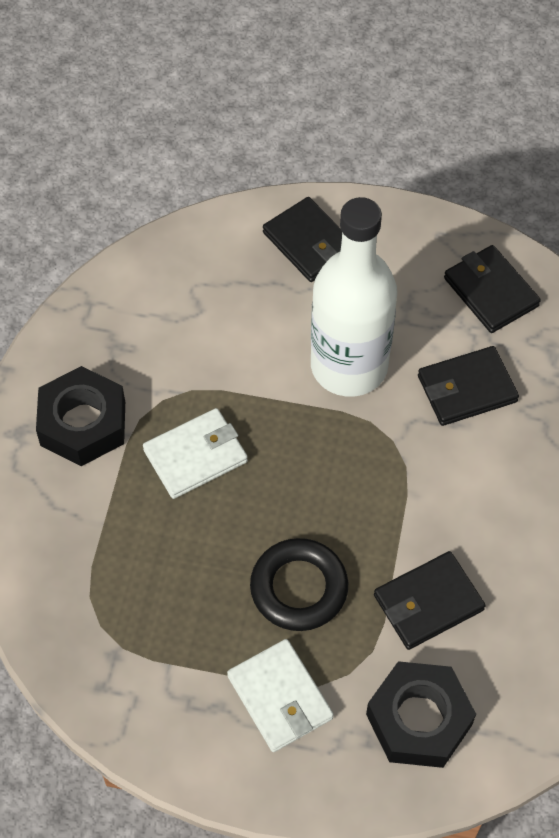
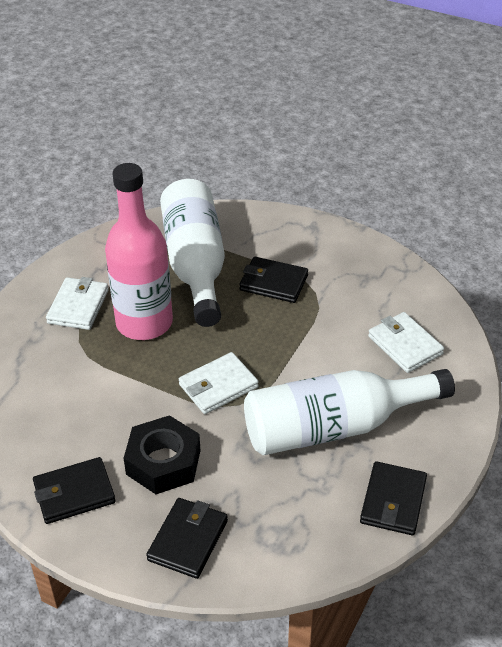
black nut: 2 -> 1
black ring: 1 -> 0
pink bottle: 0 -> 1
white bottle: 1 -> 2
white wallet: 2 -> 3

